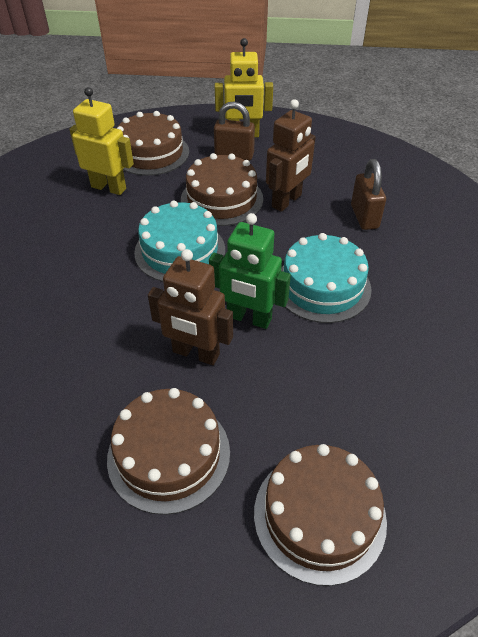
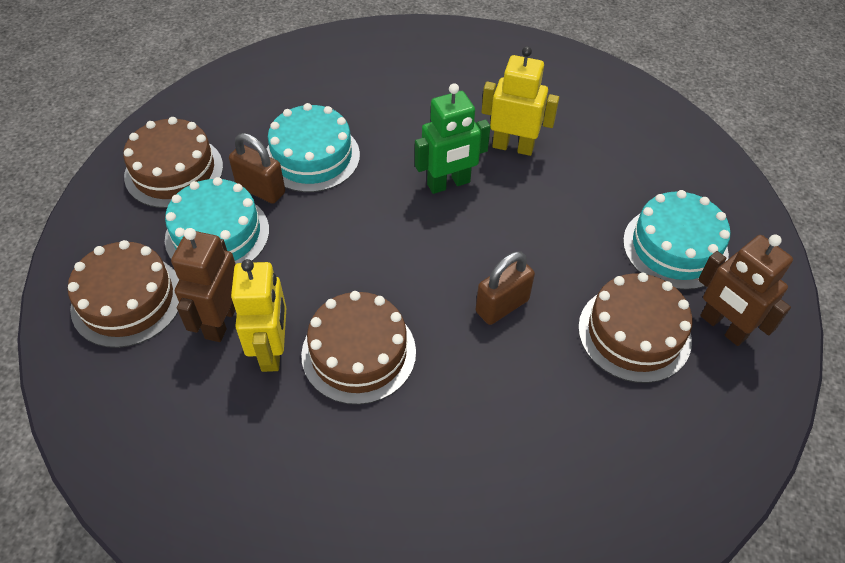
turquoise cake: 2 -> 3

